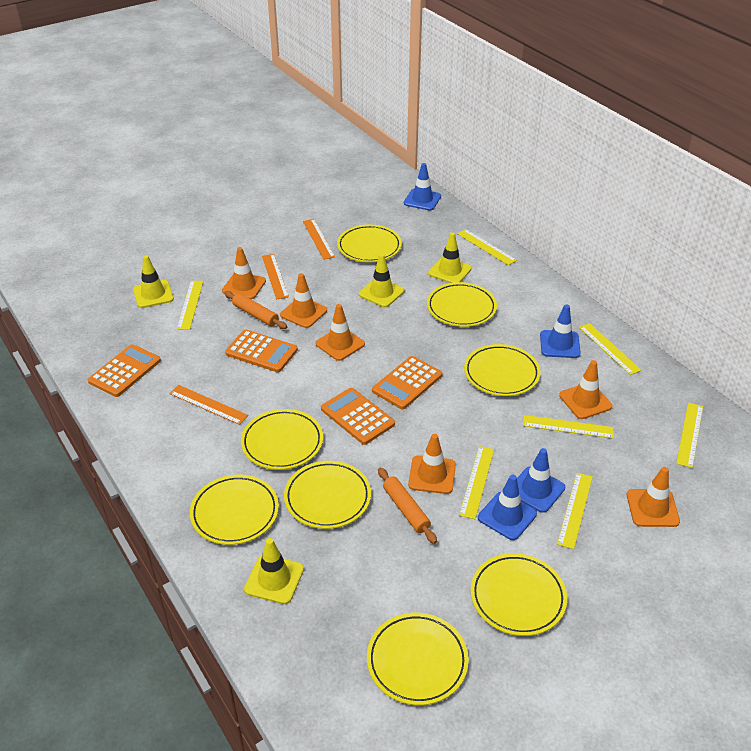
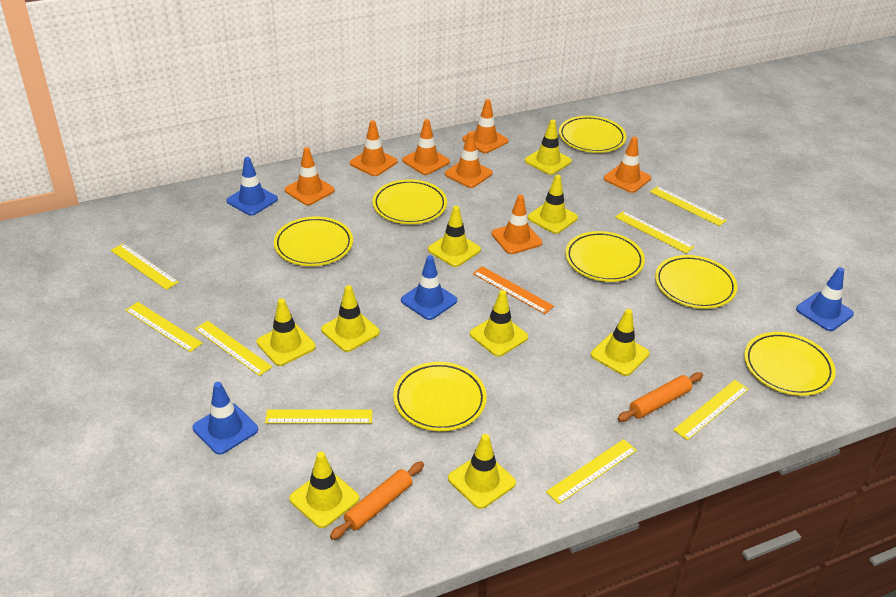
orange calculator: 4 -> 0
orange ruler: 3 -> 1
orange traffic cone: 6 -> 7
yellow plate: 8 -> 7
yellow ruler: 7 -> 8
yellow traffic cone: 4 -> 9

